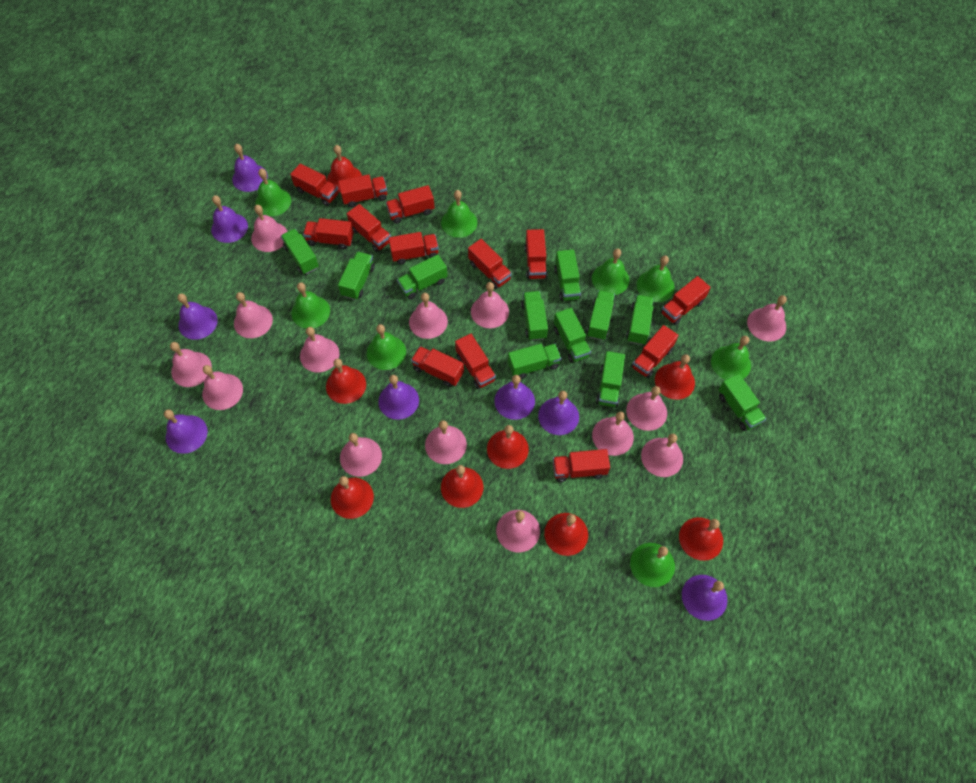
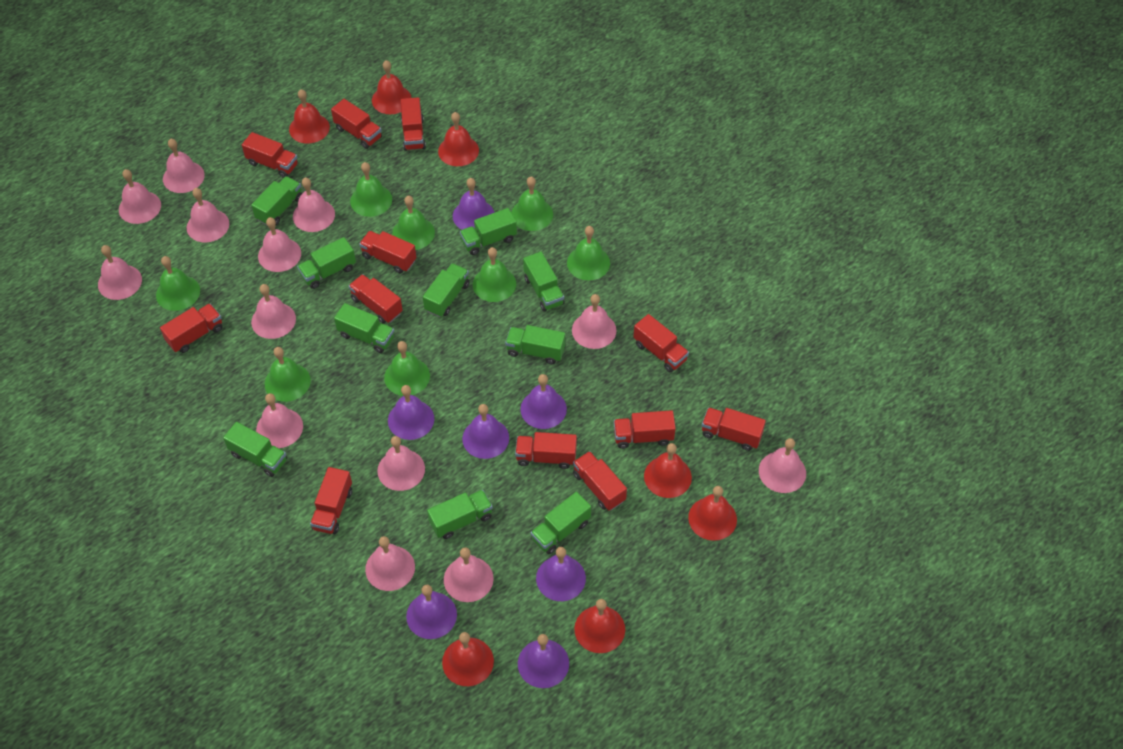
green truck: 11 -> 10
pink bell: 14 -> 13
purple bell: 8 -> 7
red bell: 8 -> 7
red truck: 13 -> 12

